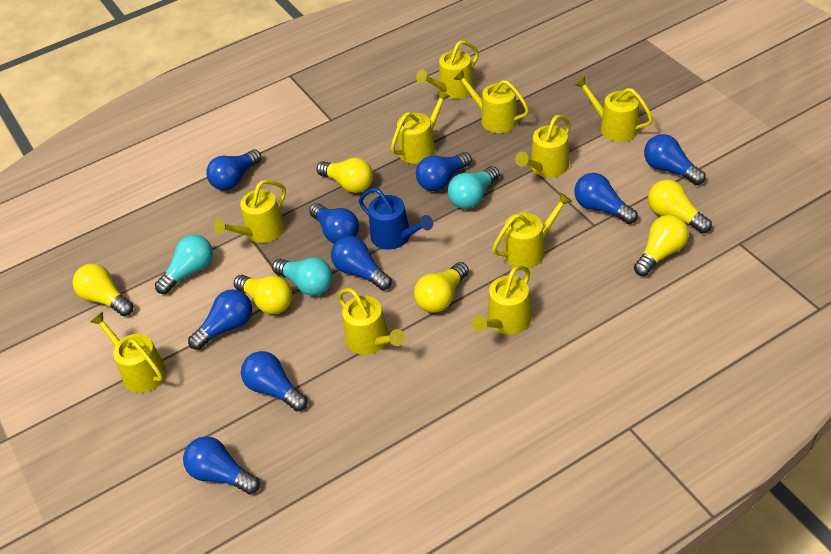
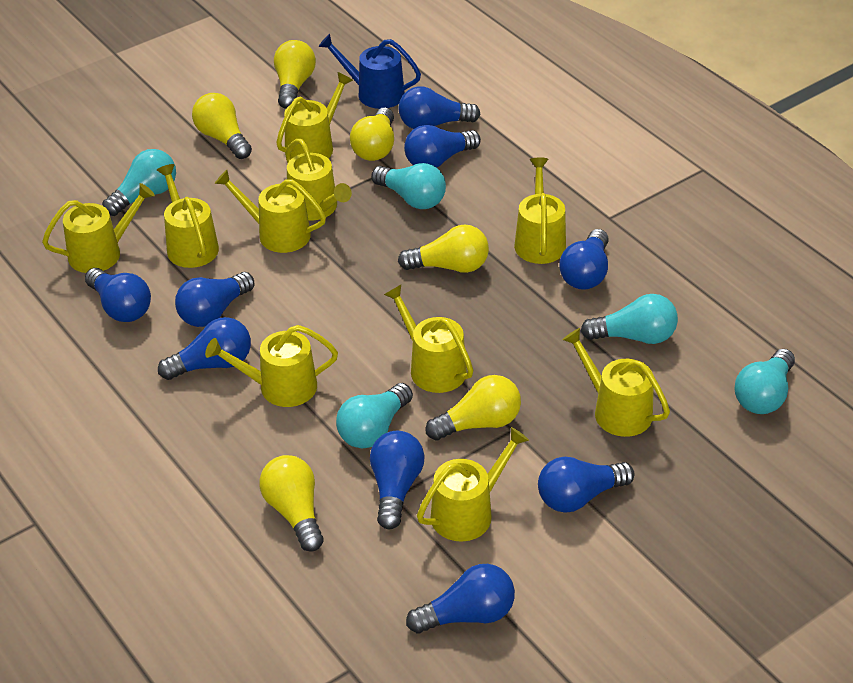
turquoise light bulb: 3 -> 5

